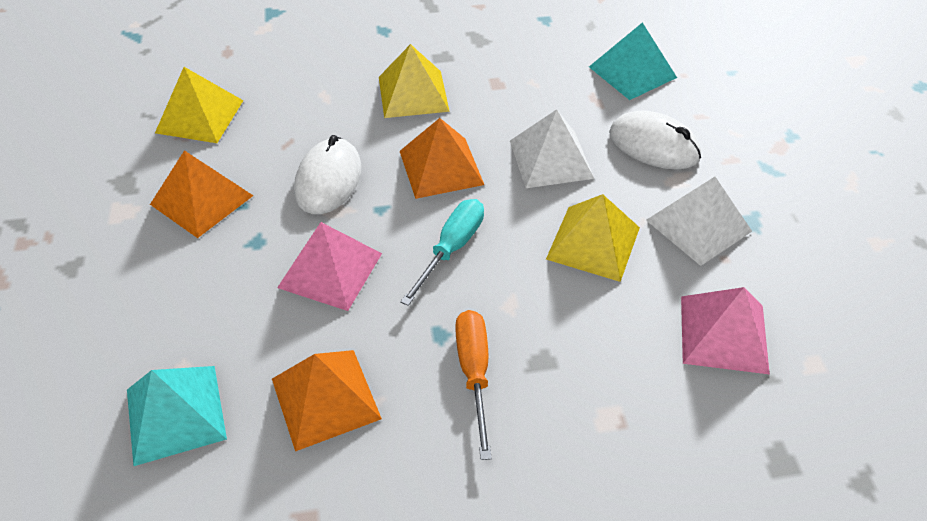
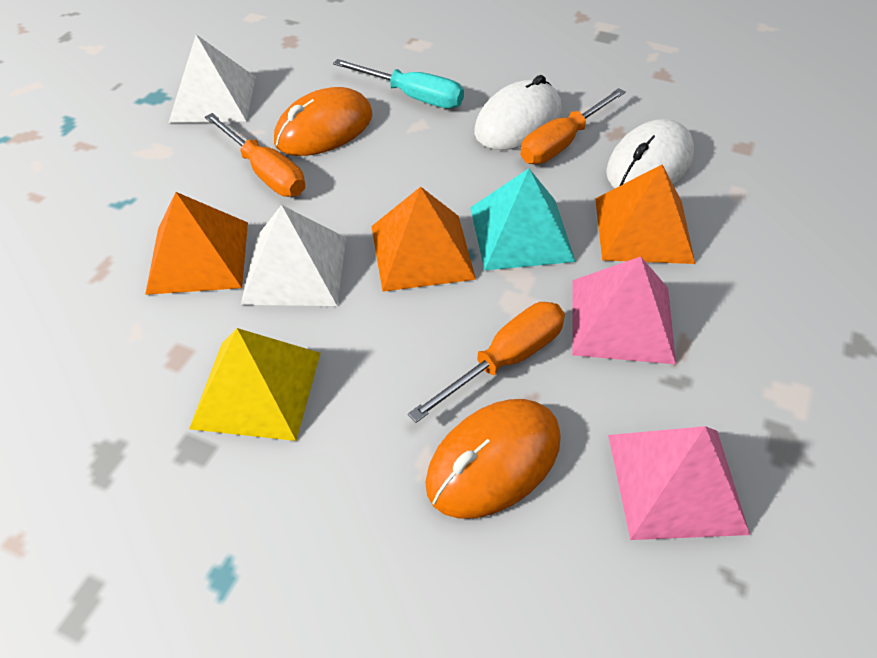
orange mouse: 0 -> 2
orange screwdriver: 1 -> 3
turquoise pyramid: 2 -> 1
yellow pyramid: 3 -> 1

